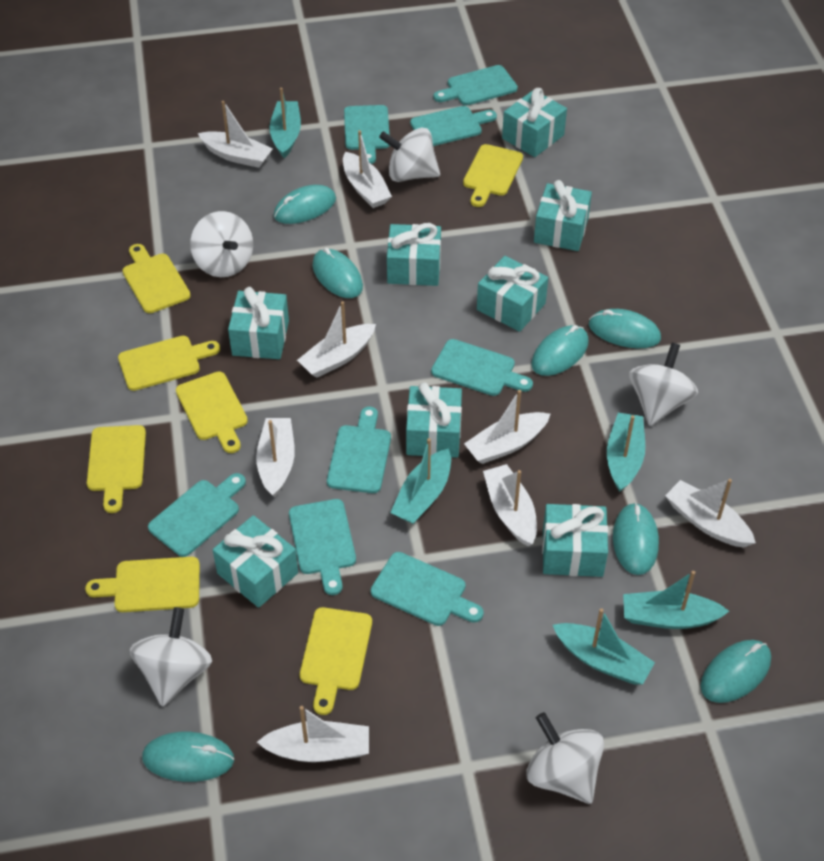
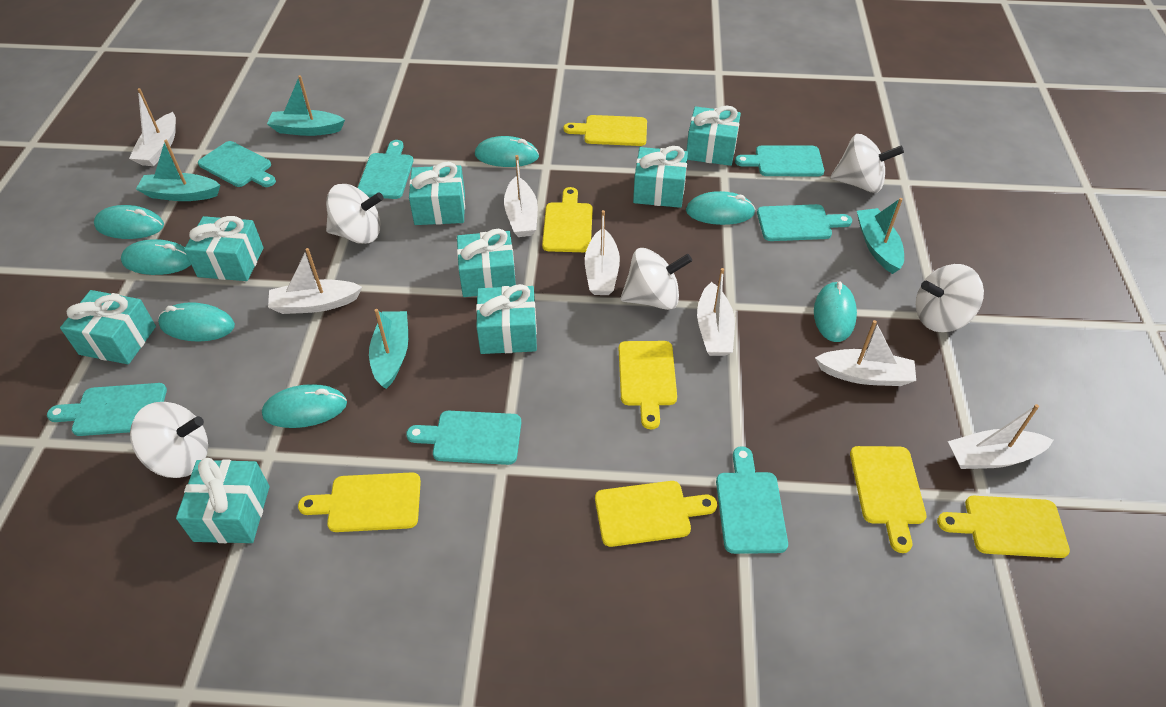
turquoise boat: 5 -> 4
turquoise cutting board: 8 -> 7
white boat: 8 -> 7

